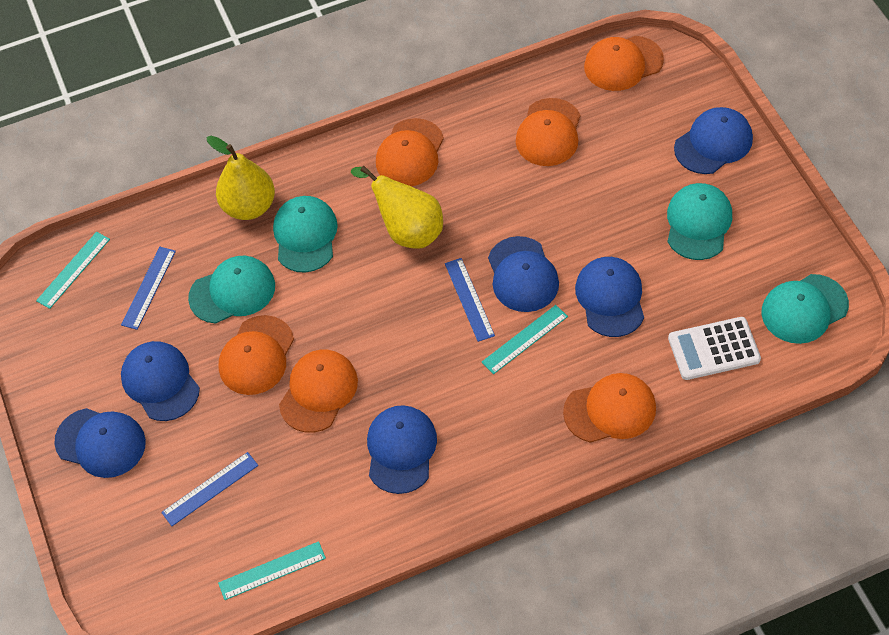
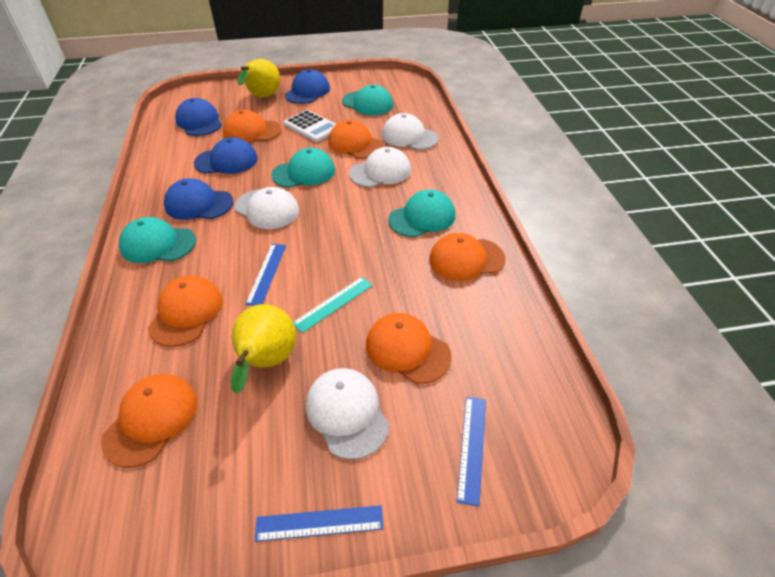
blue cap: 6 -> 4
turquoise ruler: 3 -> 1
white cap: 0 -> 4

